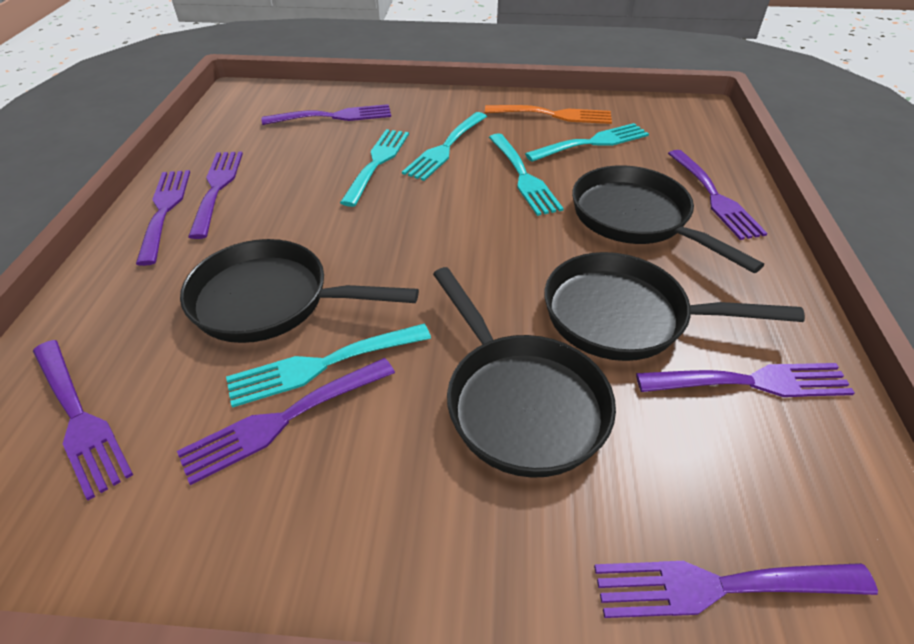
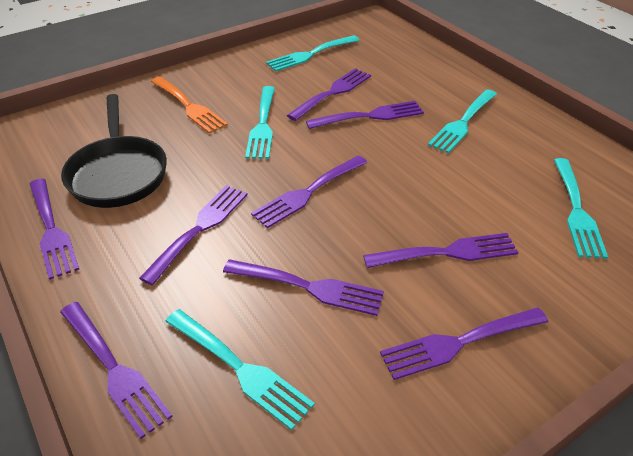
black pan: 4 -> 1
purple fork: 8 -> 9

